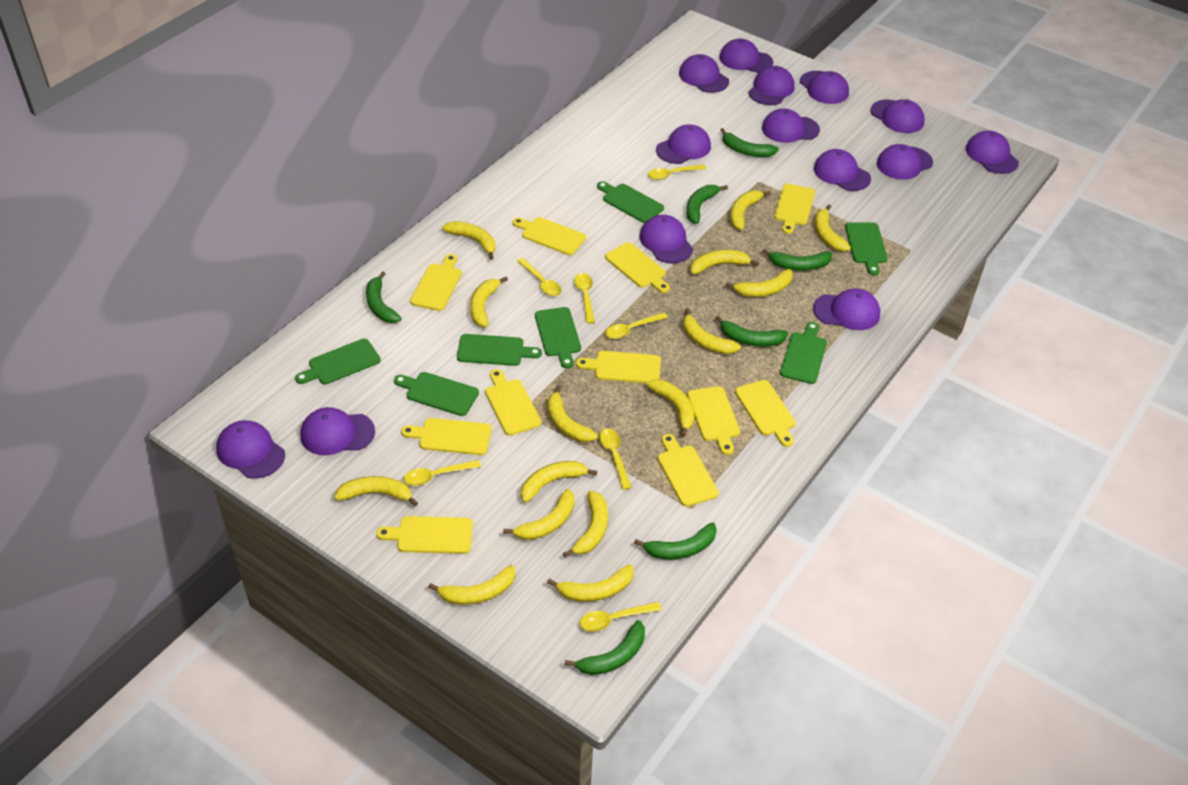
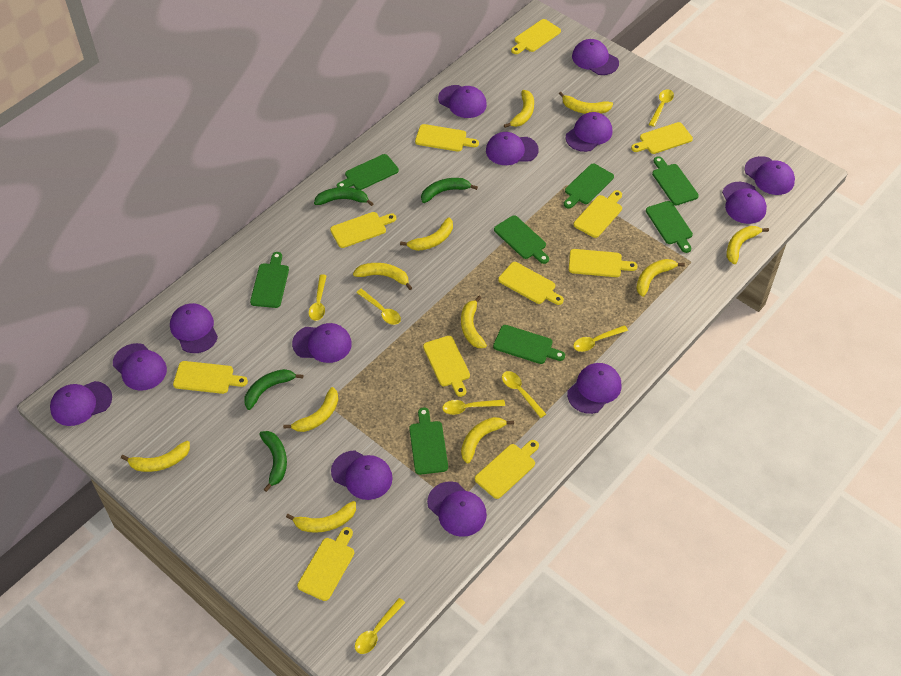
green banana: 7 -> 4
green cutting board: 7 -> 8
purple cap: 14 -> 13
yellow banana: 15 -> 11

